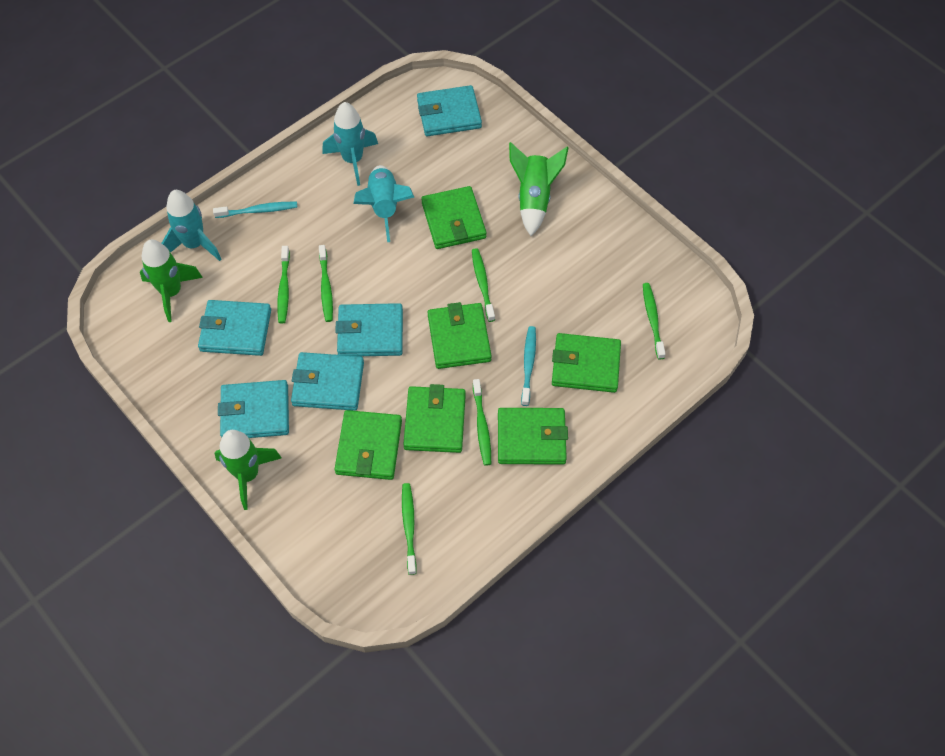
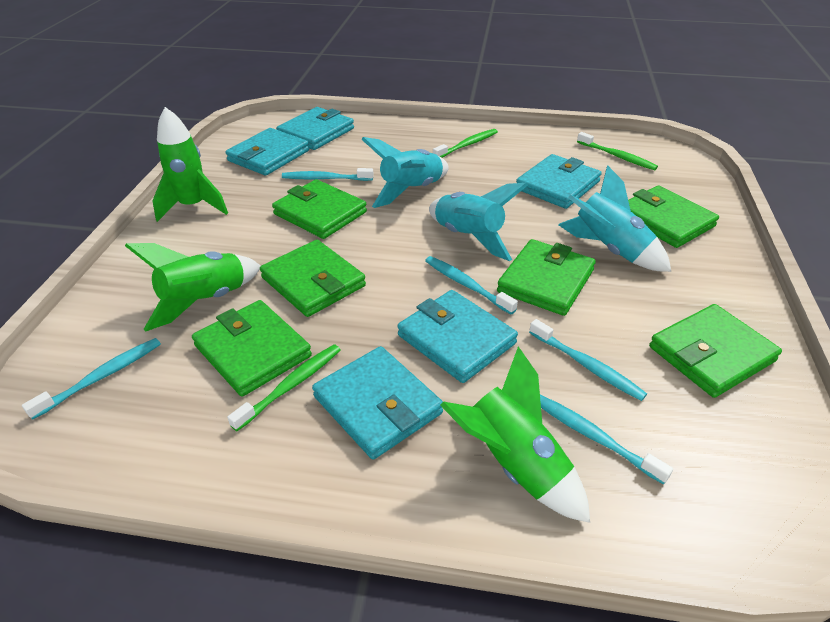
green toothbrush: 6 -> 3
turquoise toothbrush: 2 -> 5

